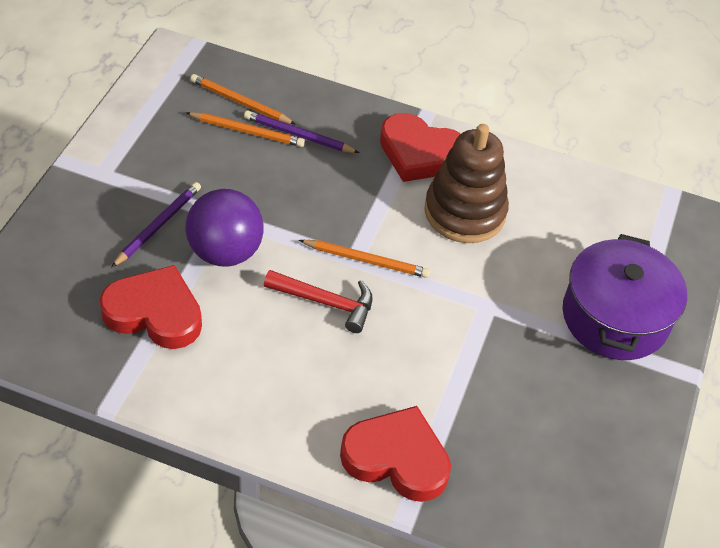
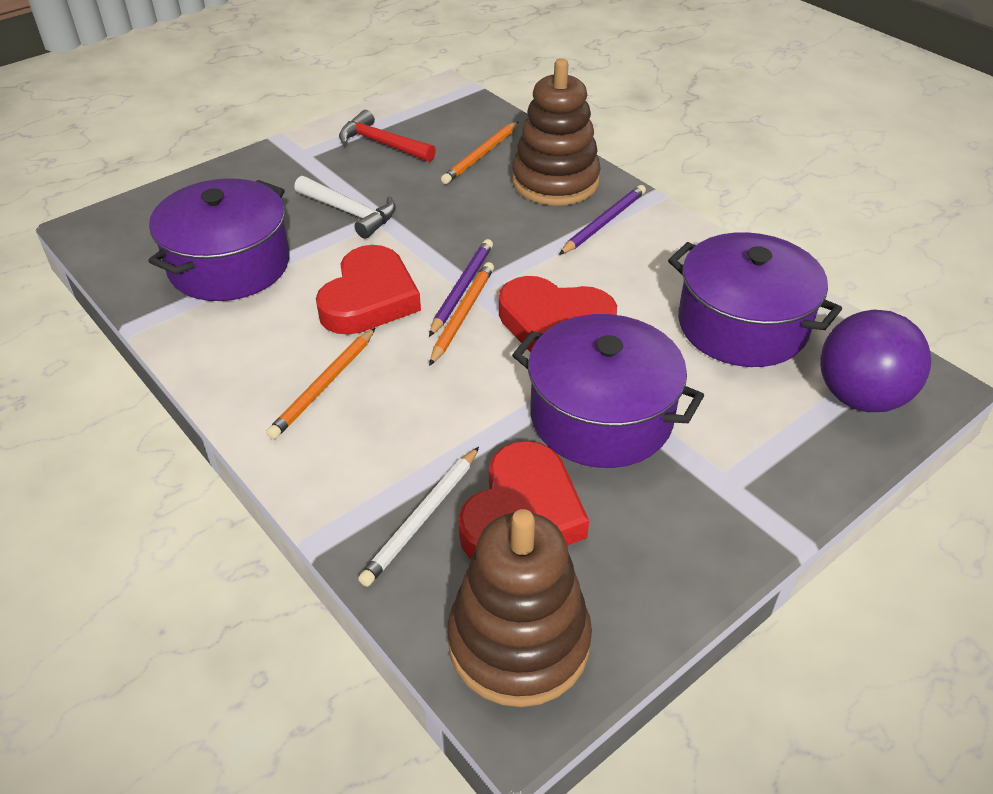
brown stacking toy: 1 -> 2
purple pot: 1 -> 3
white hammer: 0 -> 1
white pencil: 0 -> 1

